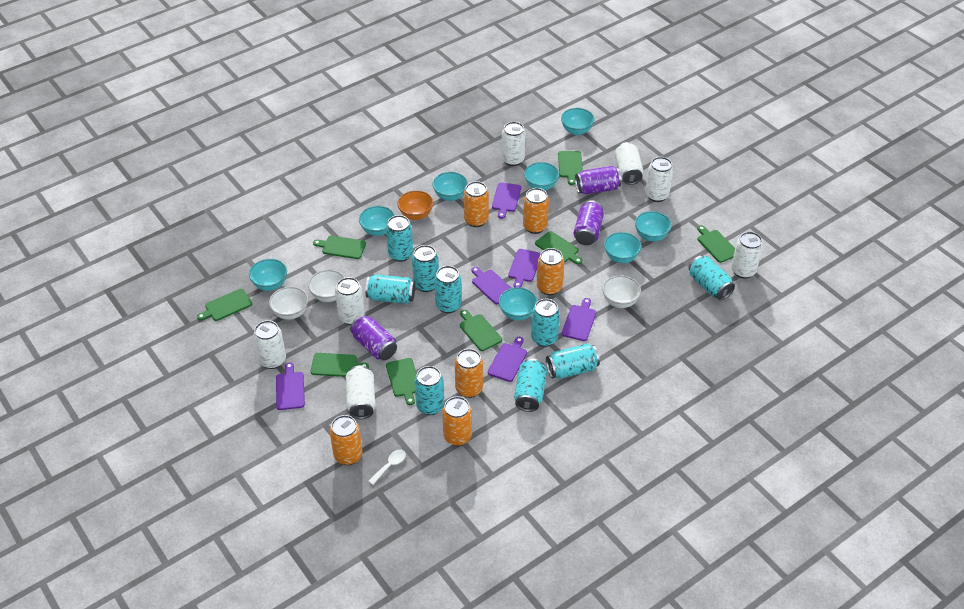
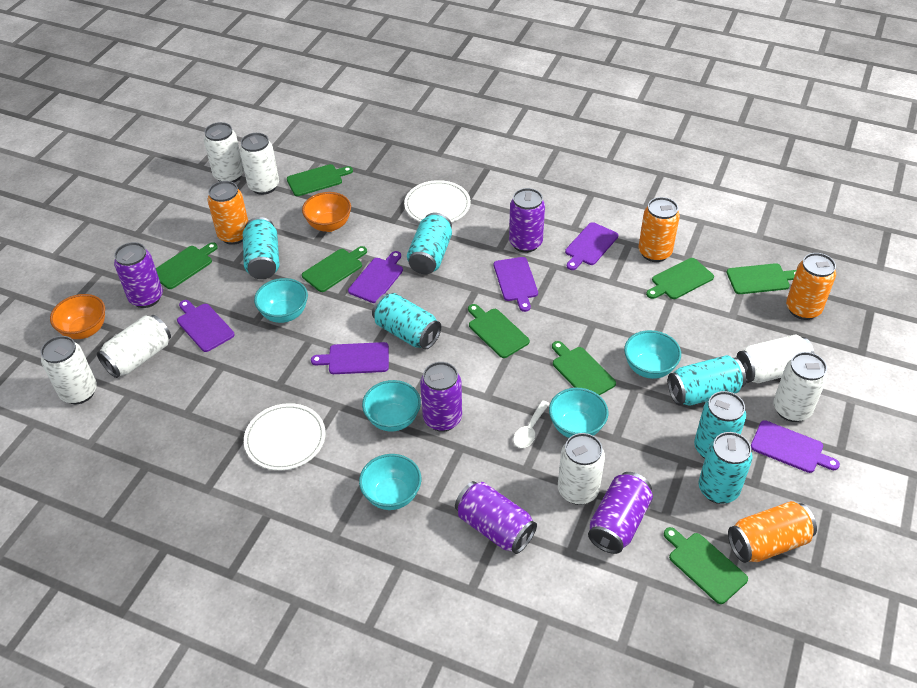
orange bowl: 1 -> 2
orange can: 6 -> 4
purple can: 3 -> 5
turquoise bowl: 8 -> 5
turquoise can: 9 -> 6
white bowl: 3 -> 0
white plate: 0 -> 2

